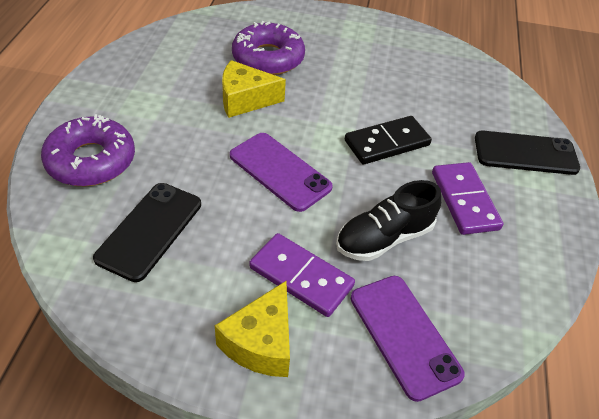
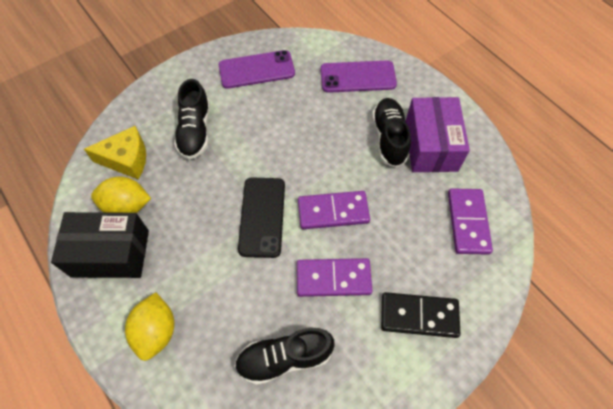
black box: 0 -> 1
black phone: 2 -> 1
black shoe: 1 -> 3
purple box: 0 -> 1
purple domino: 2 -> 3
purple donut: 2 -> 0
yellow cheese: 2 -> 1
yellow lemon: 0 -> 2

